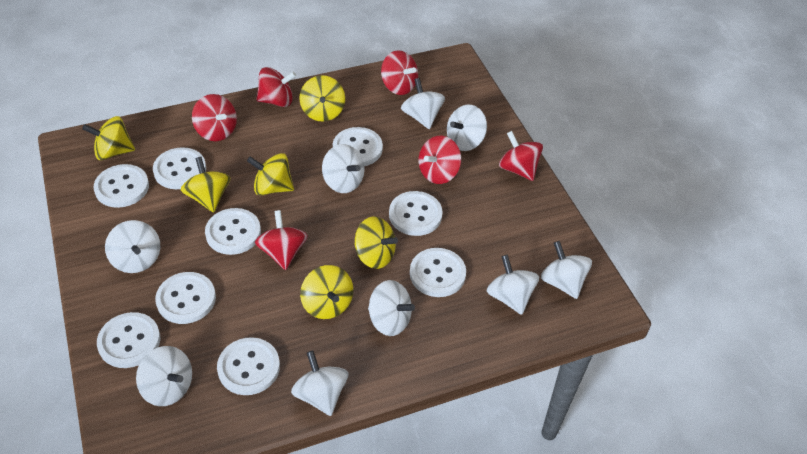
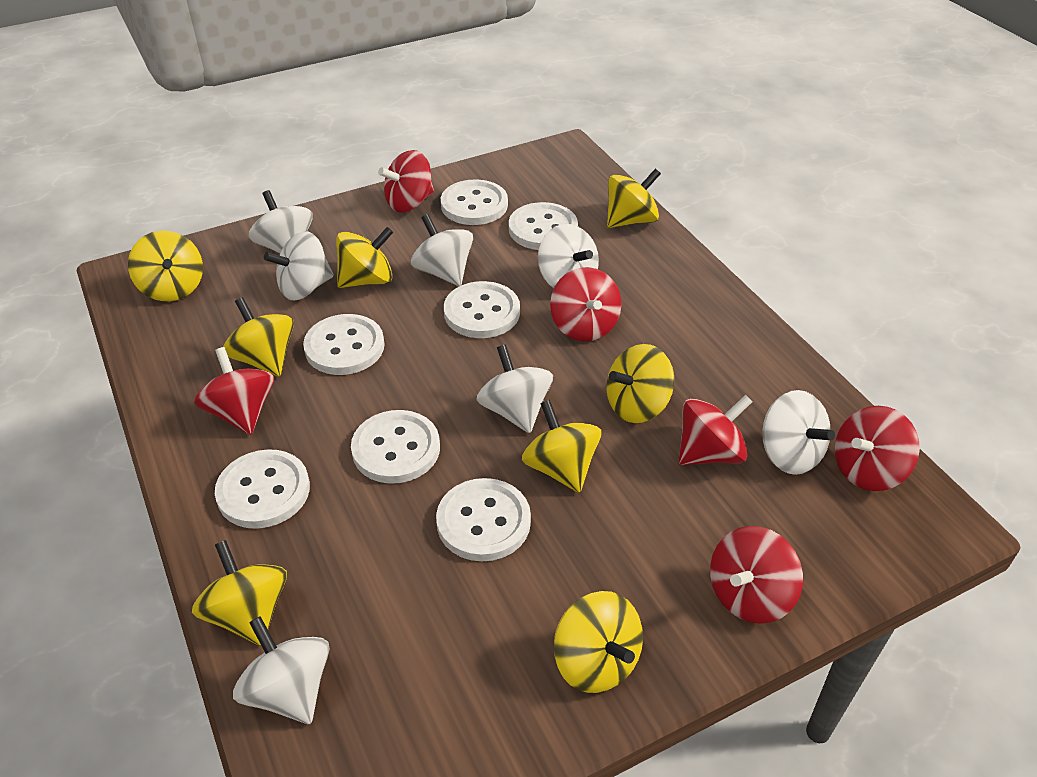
white button: 9 -> 7
white spinning top: 9 -> 7
yellow spinning top: 6 -> 8

